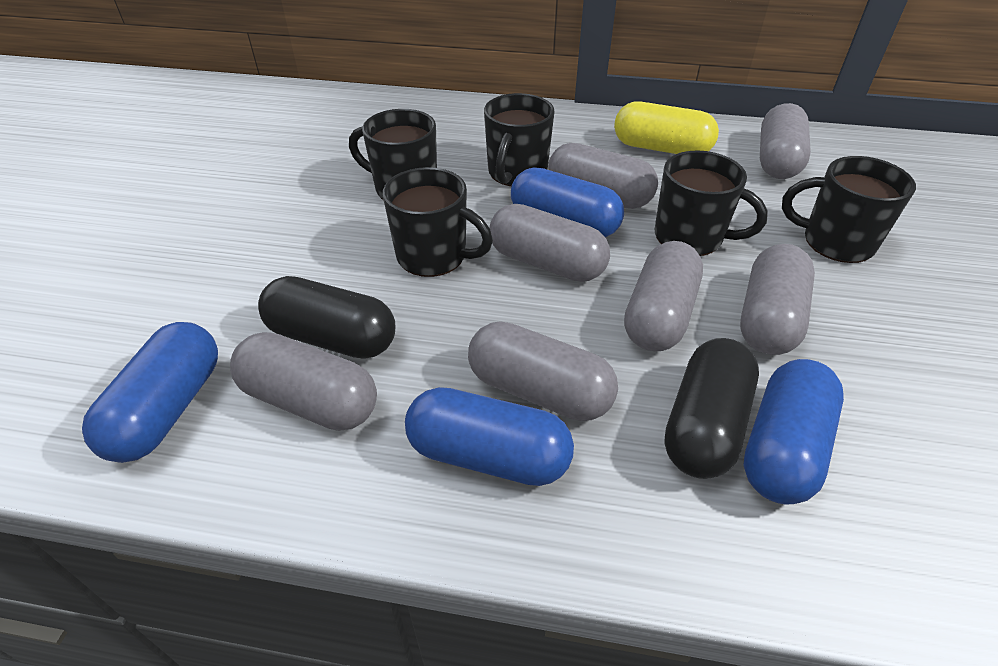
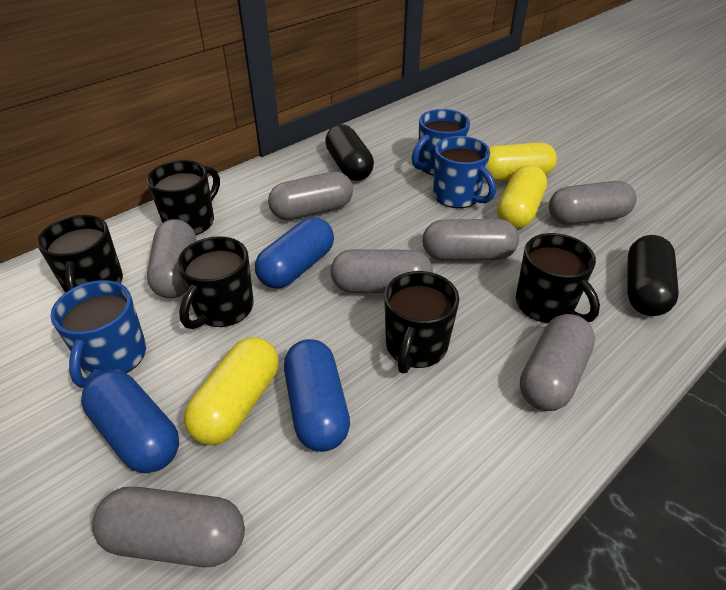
blue capsule: 4 -> 3
blue mug: 0 -> 3
yellow capsule: 1 -> 3

